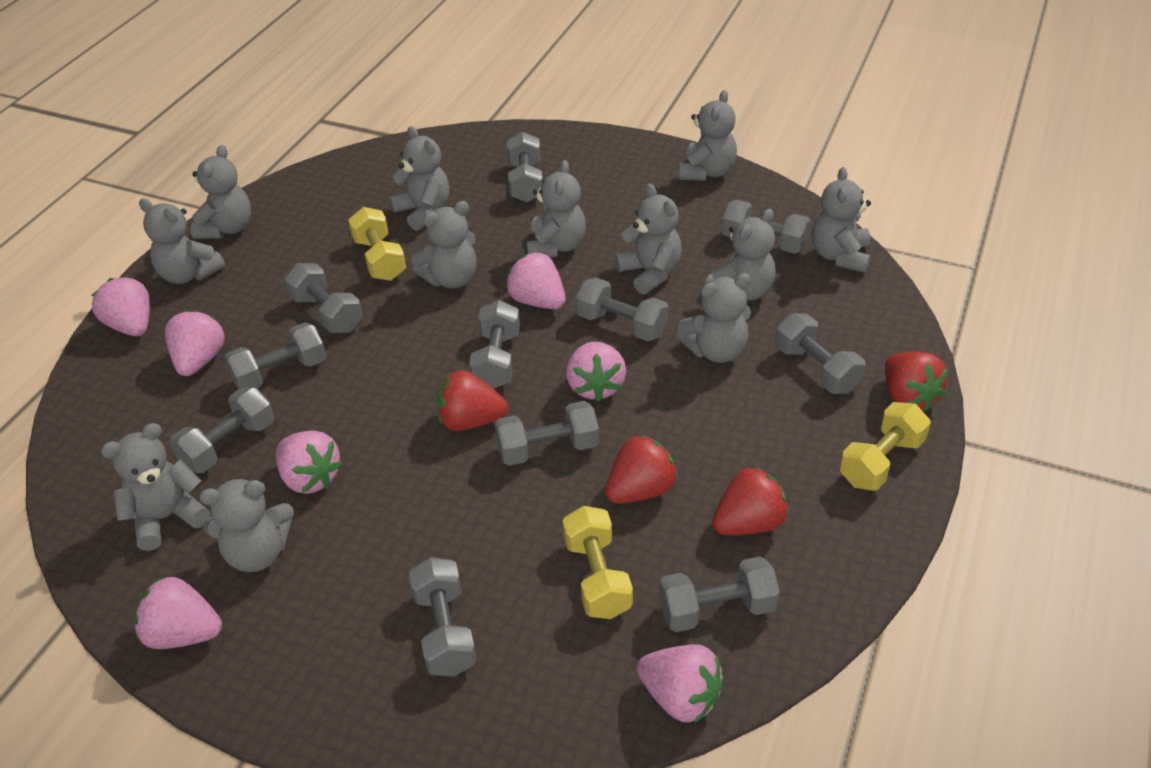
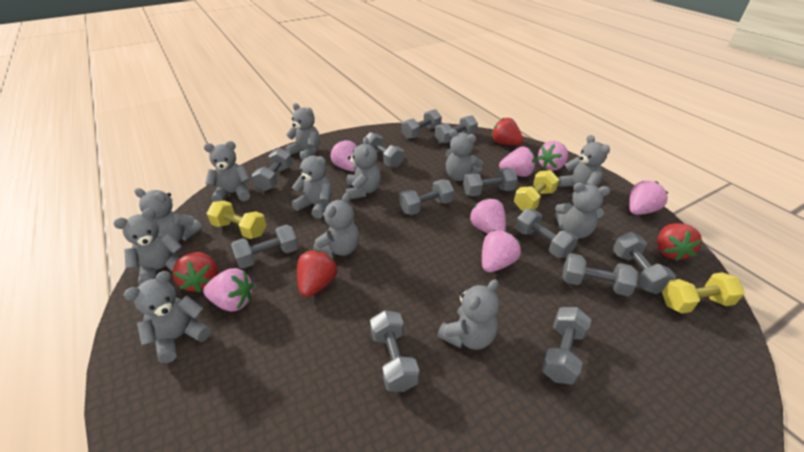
grey dumbbell: 11 -> 12

